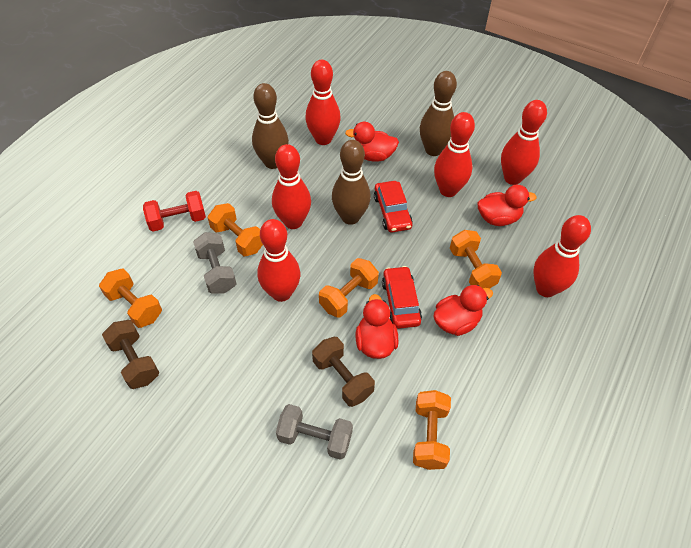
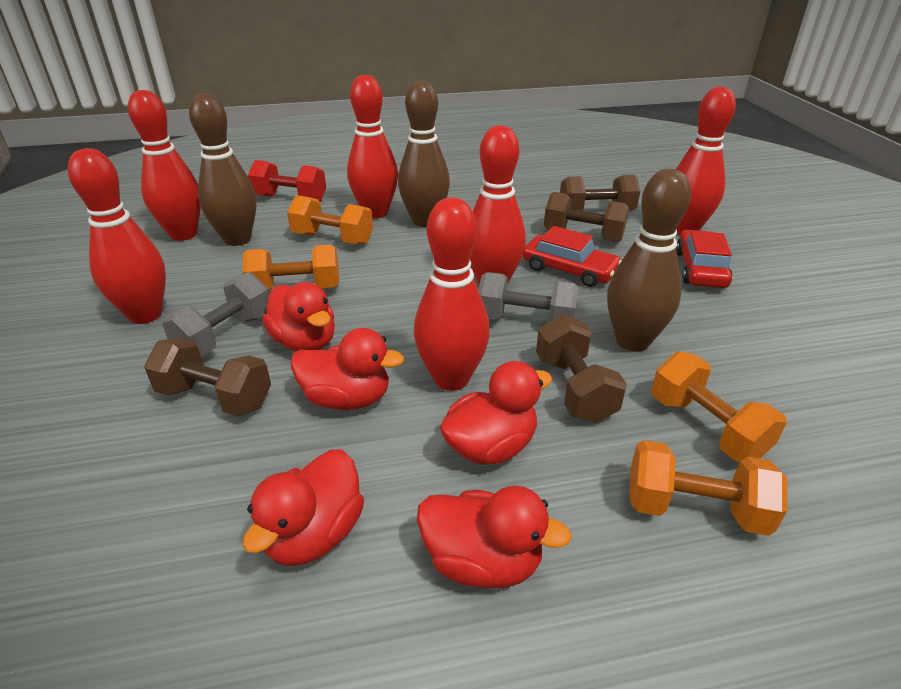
brown dumbbell: 2 -> 4
orange dumbbell: 5 -> 4
red duck: 4 -> 5

